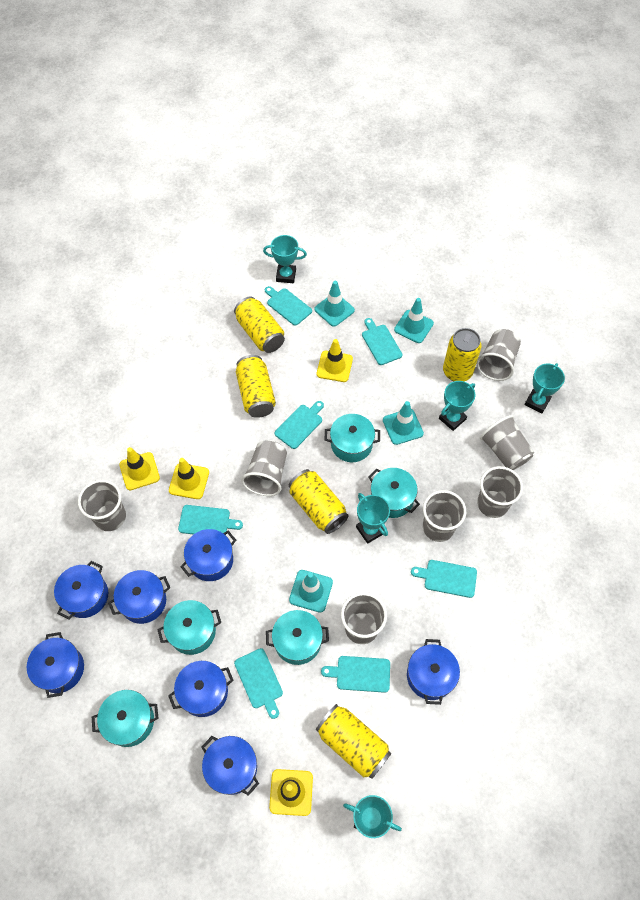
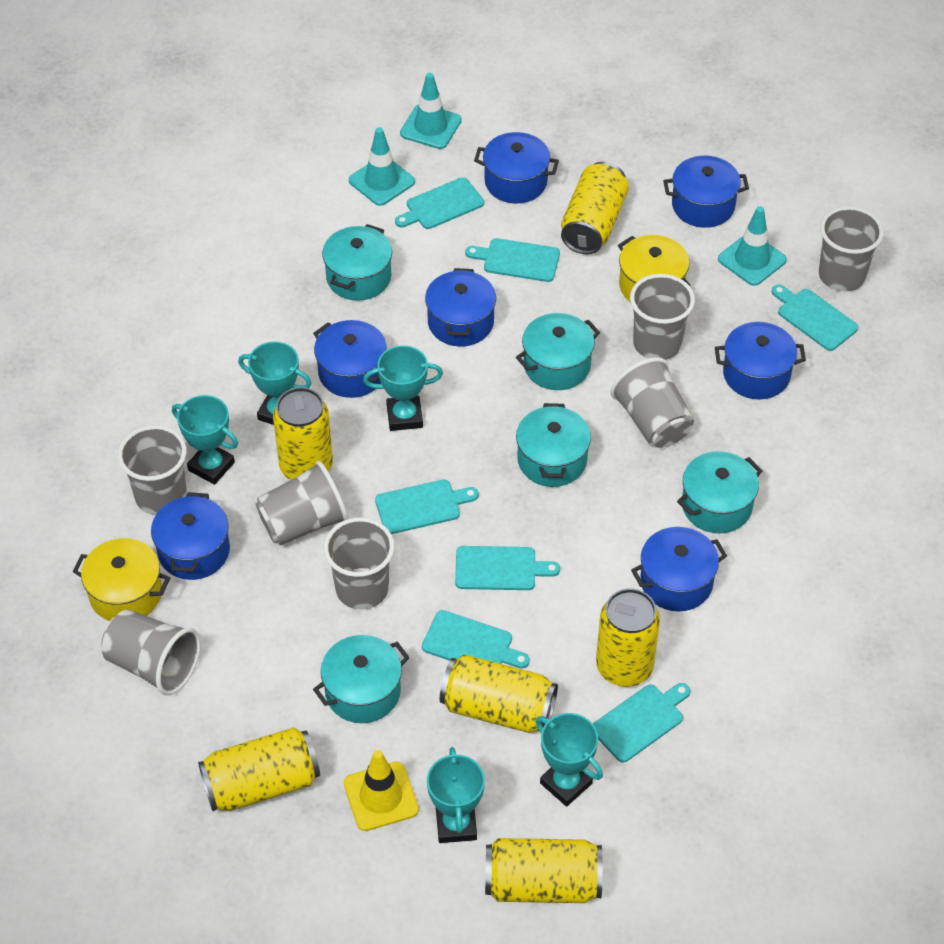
turquoise traffic cone: 4 -> 3
yellow can: 5 -> 6
yellow pot: 0 -> 2
yellow traffic cone: 4 -> 1

